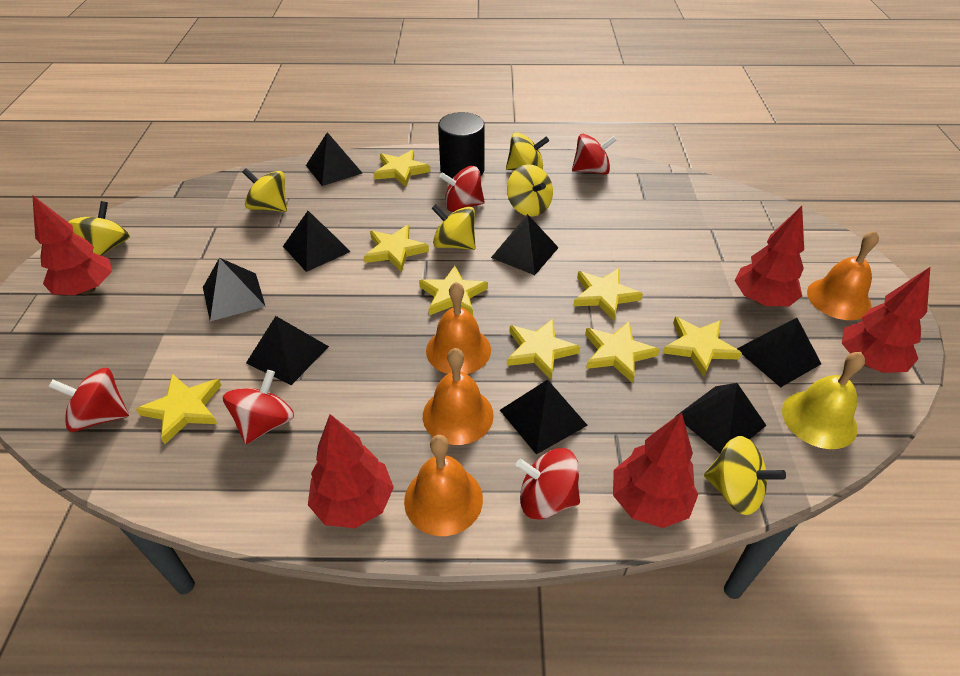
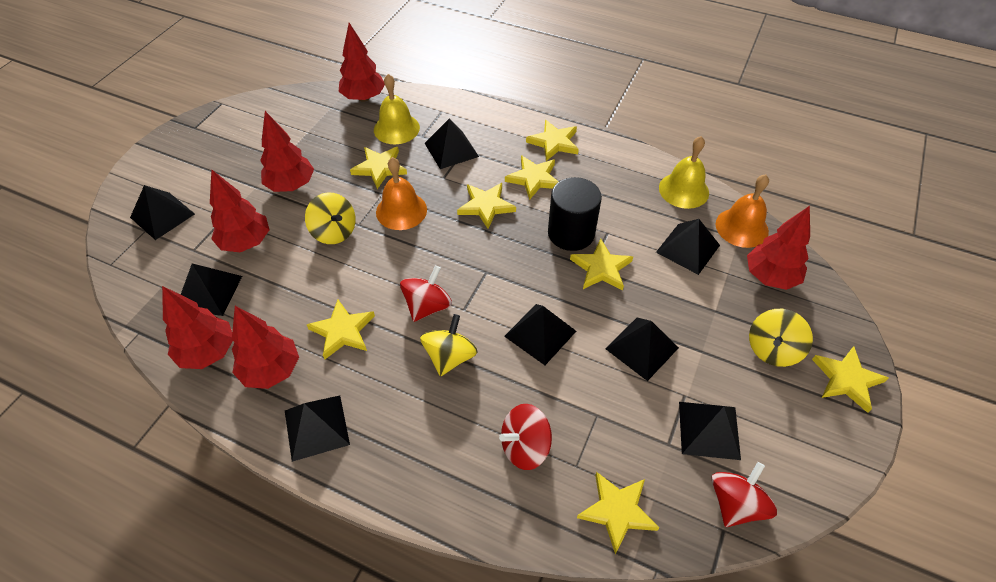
orange bell: 4 -> 2
red spinning top: 5 -> 3
red tree: 5 -> 6
yellow bell: 1 -> 2
yellow spinning top: 6 -> 3

